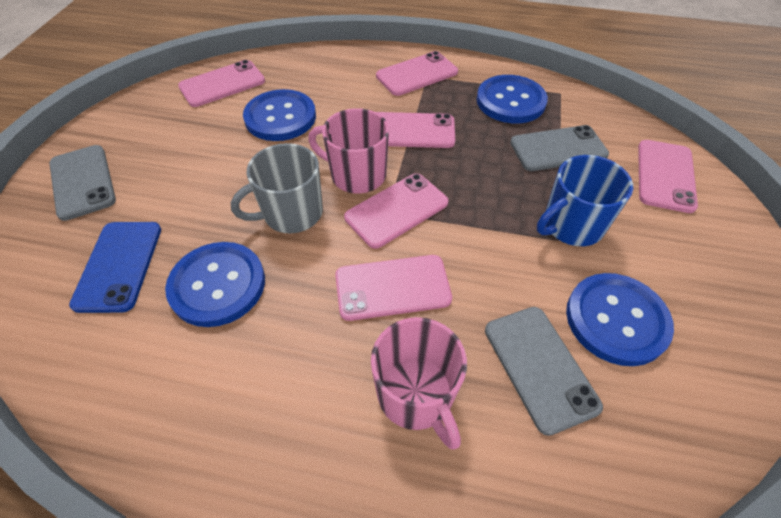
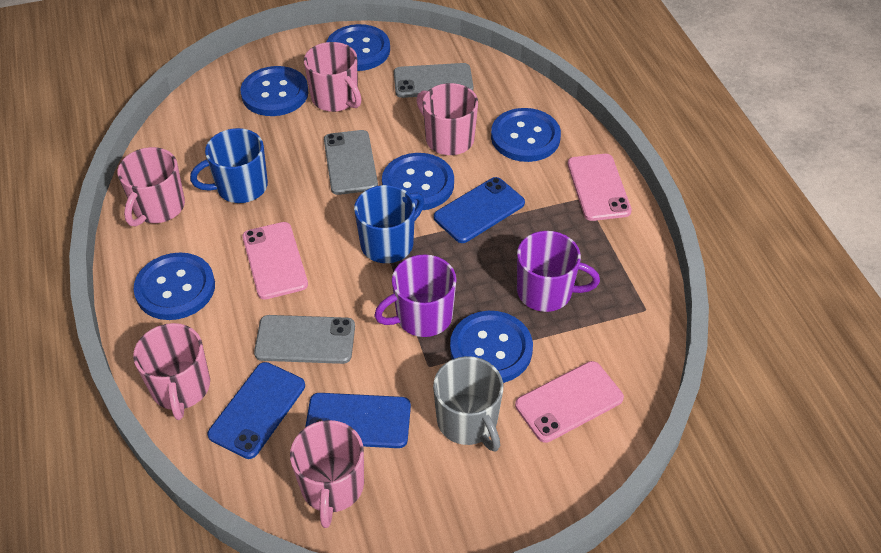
blue button: 4 -> 6
blue mug: 1 -> 2
blue phone: 1 -> 3
pink mug: 2 -> 5
pink phone: 6 -> 3
purple mug: 0 -> 2

